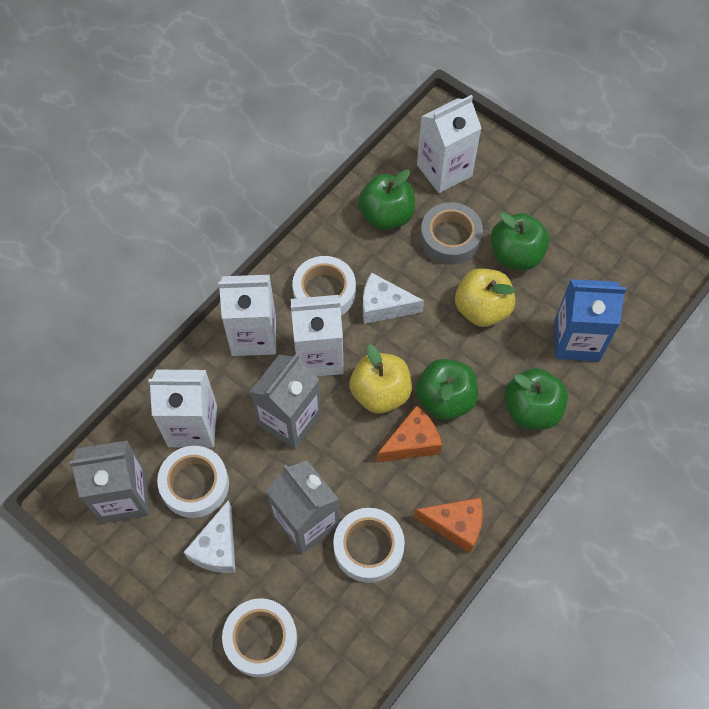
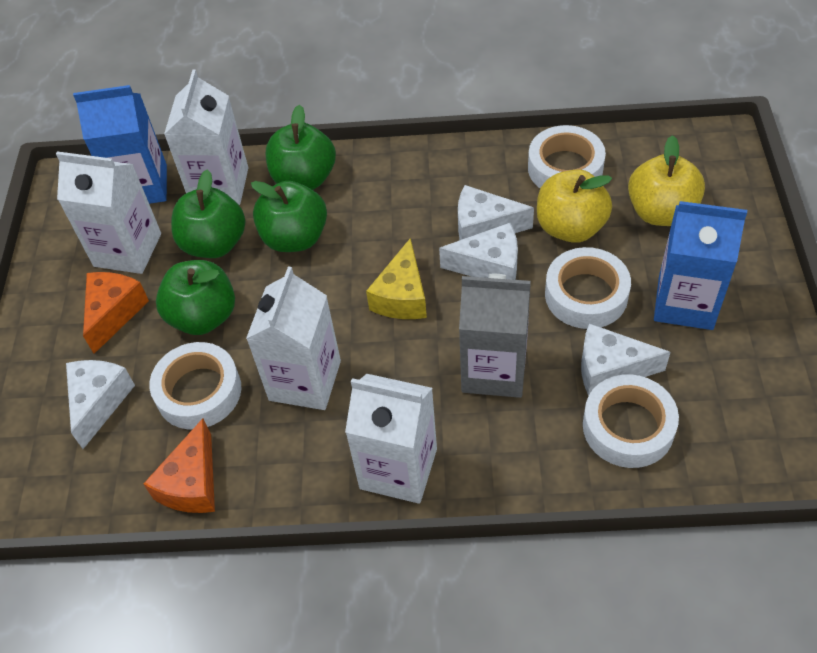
blue carton: 1 -> 2
grey carton: 3 -> 1
grey tape: 1 -> 0
white cheese: 2 -> 4
yellow cheese: 0 -> 1

